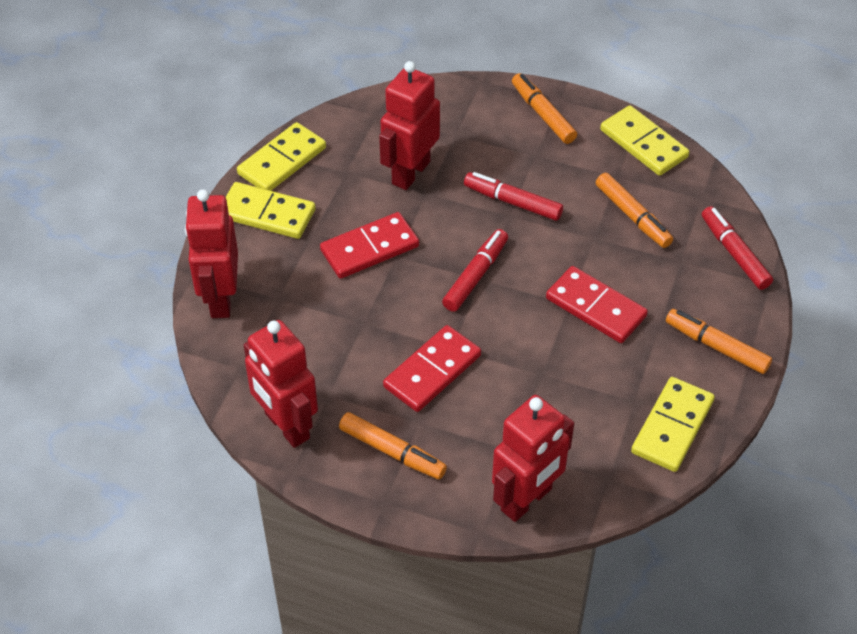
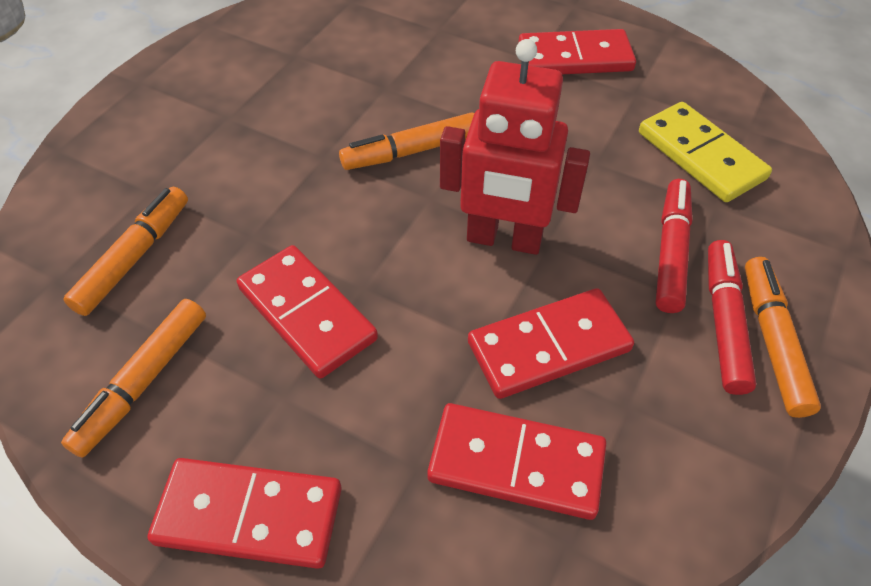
red domino: 3 -> 5
red marker: 3 -> 2
red robot: 4 -> 1
yellow domino: 4 -> 1

